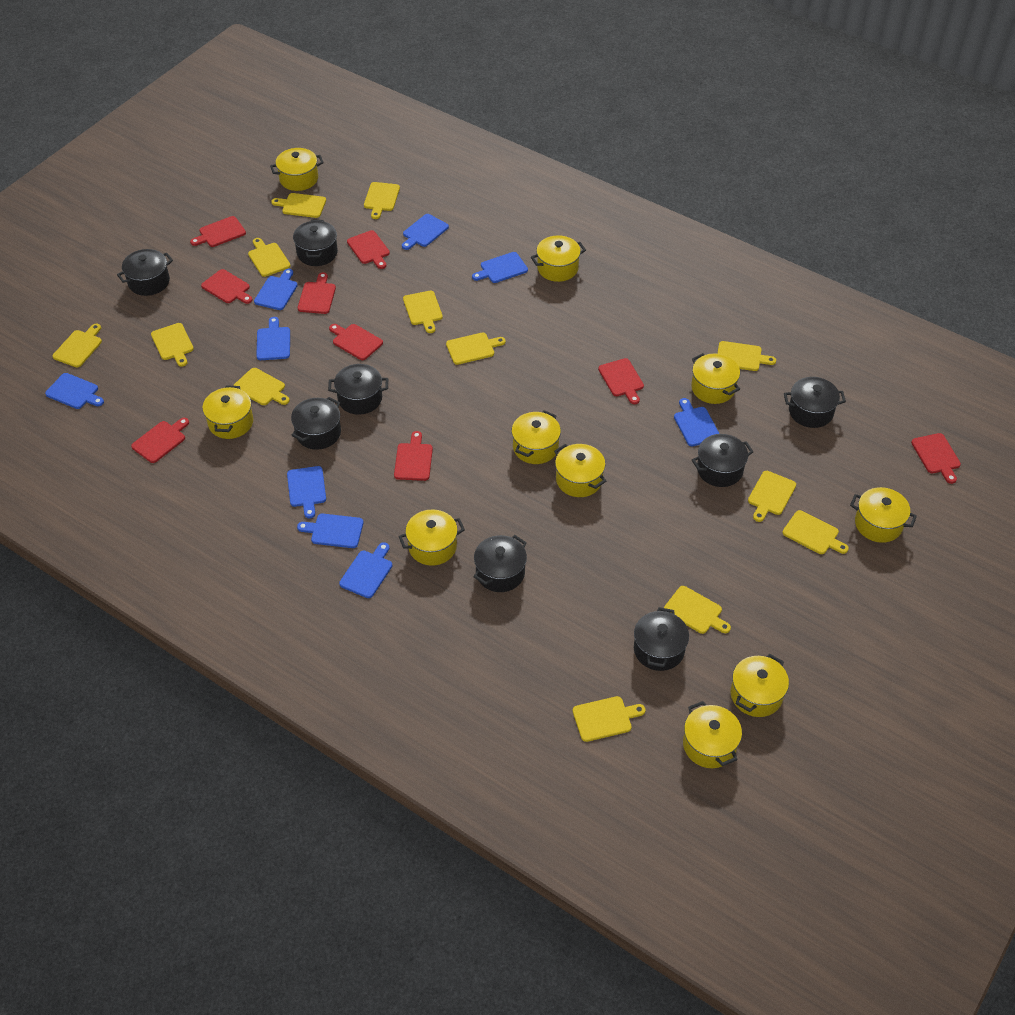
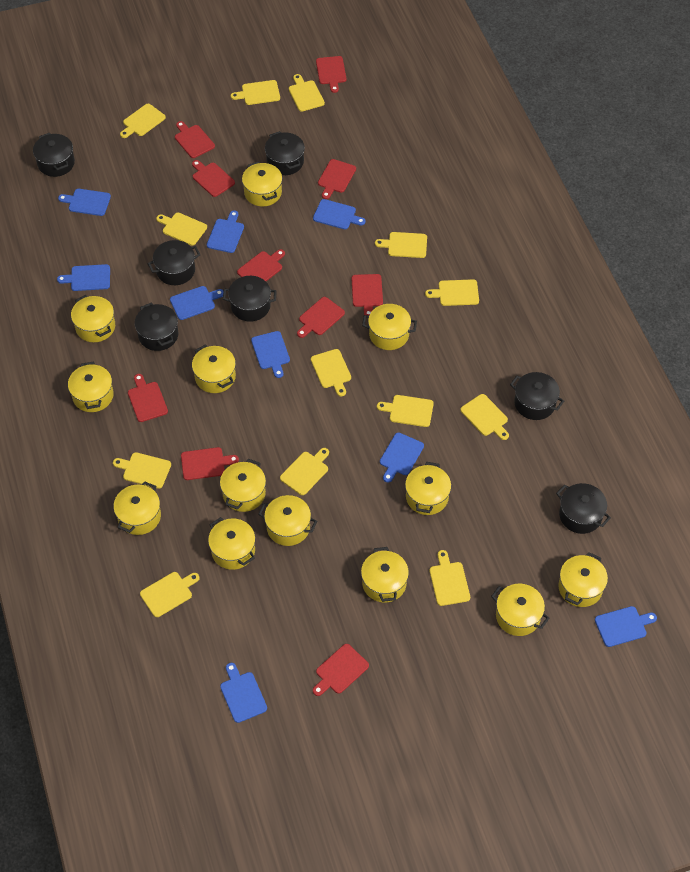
black pot: 8 -> 7
red cutting board: 9 -> 10
yellow pot: 10 -> 13

